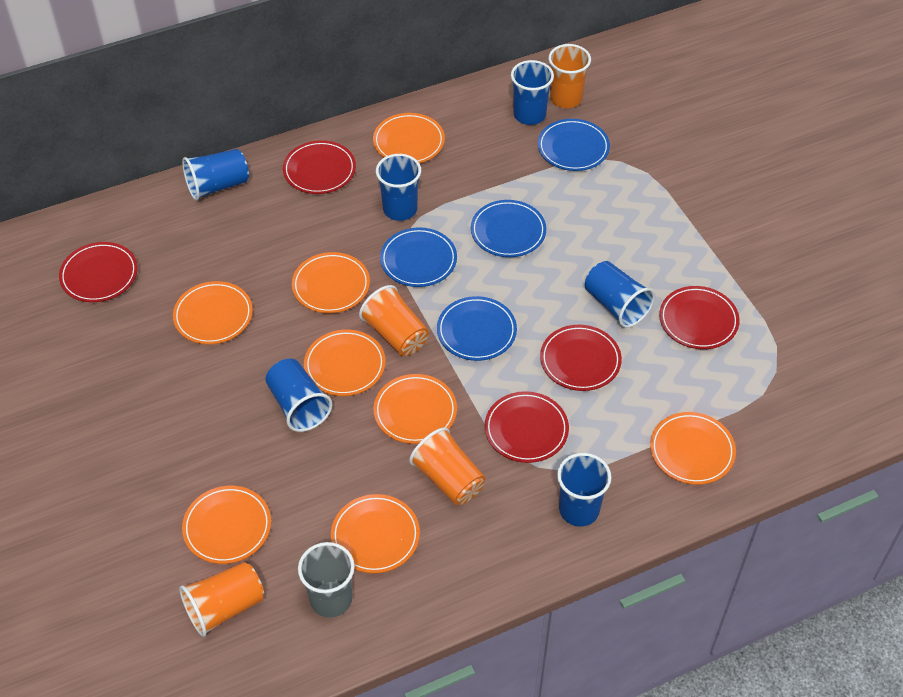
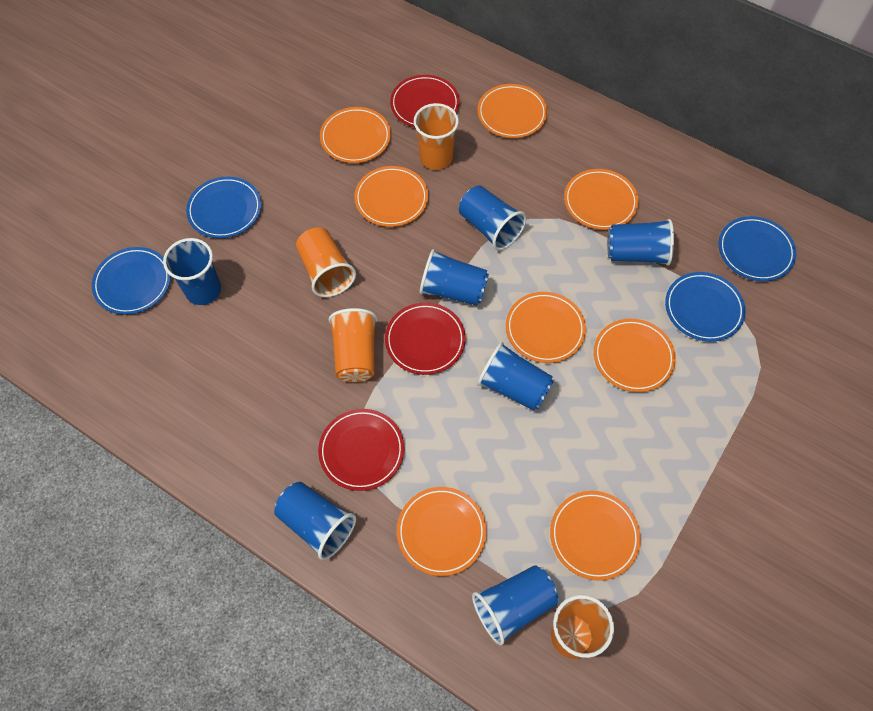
blue cup: 6 -> 7
grey cup: 1 -> 0
red plate: 5 -> 3

